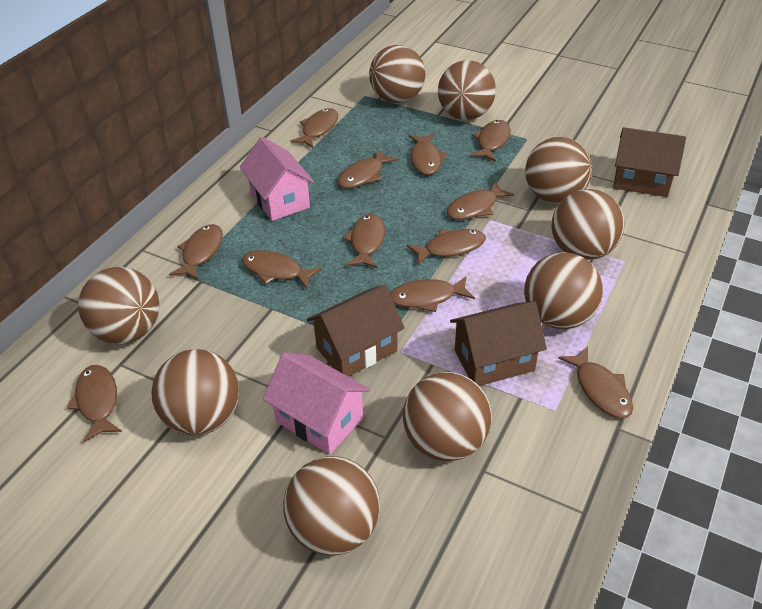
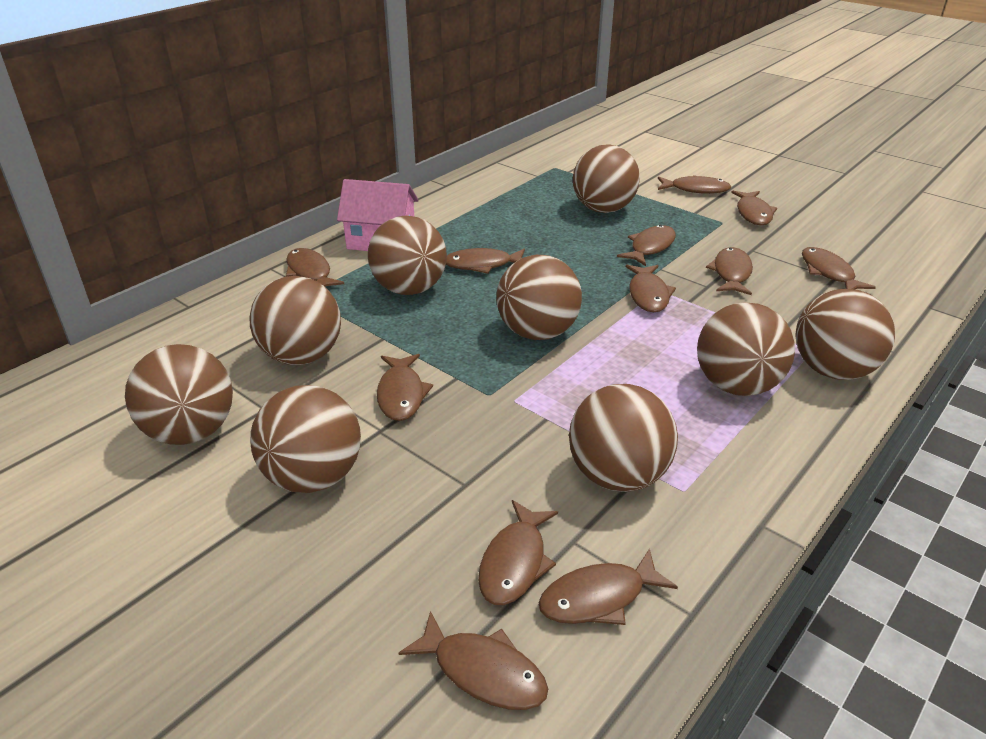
brown house: 3 -> 0
pink house: 2 -> 1

